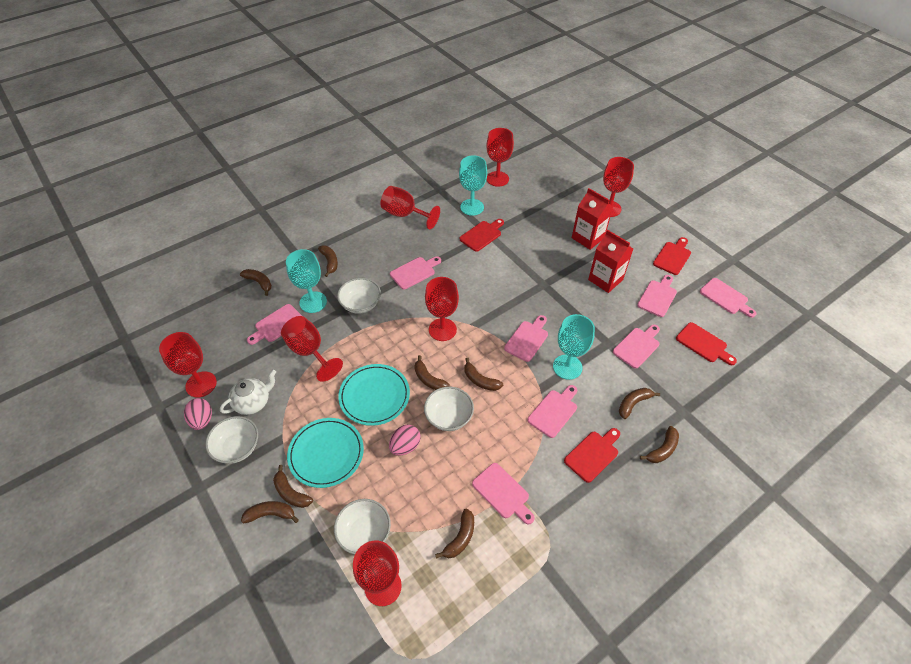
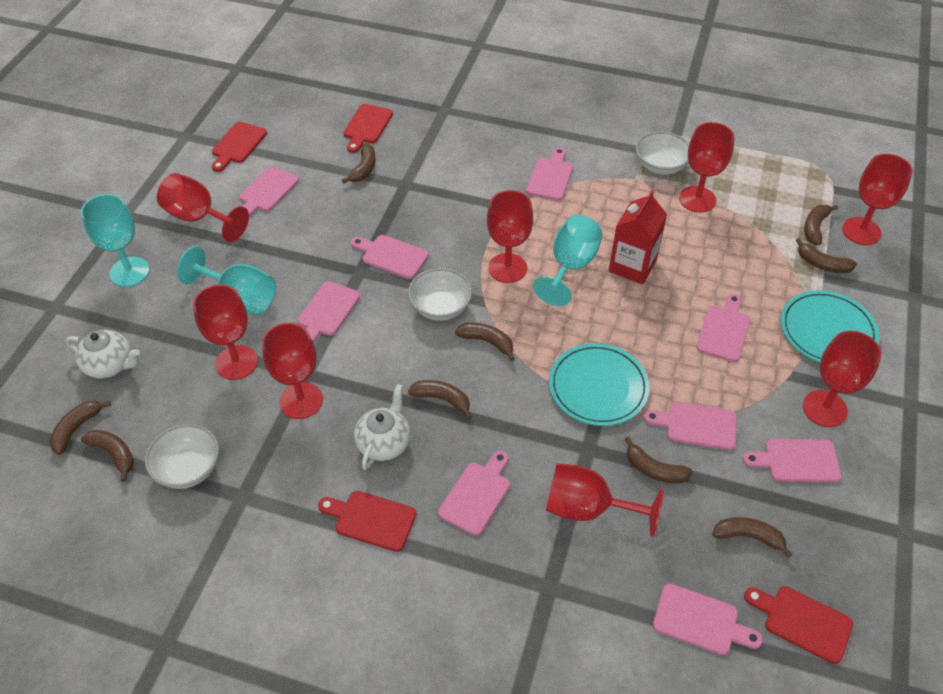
pink cutting board: 8 -> 9
pink egg: 2 -> 0
red carton: 2 -> 1
red goblet: 7 -> 8
white bowl: 4 -> 3
white teapot: 1 -> 2

